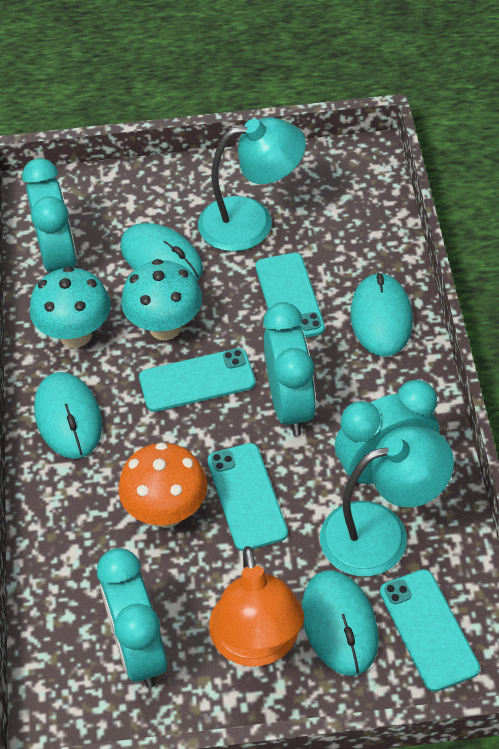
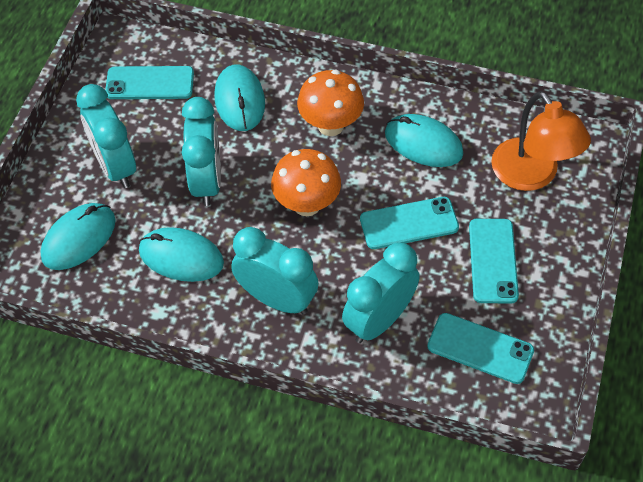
orange mushroom: 1 -> 2
turquoise lamp: 2 -> 0
turquoise mushroom: 2 -> 0

